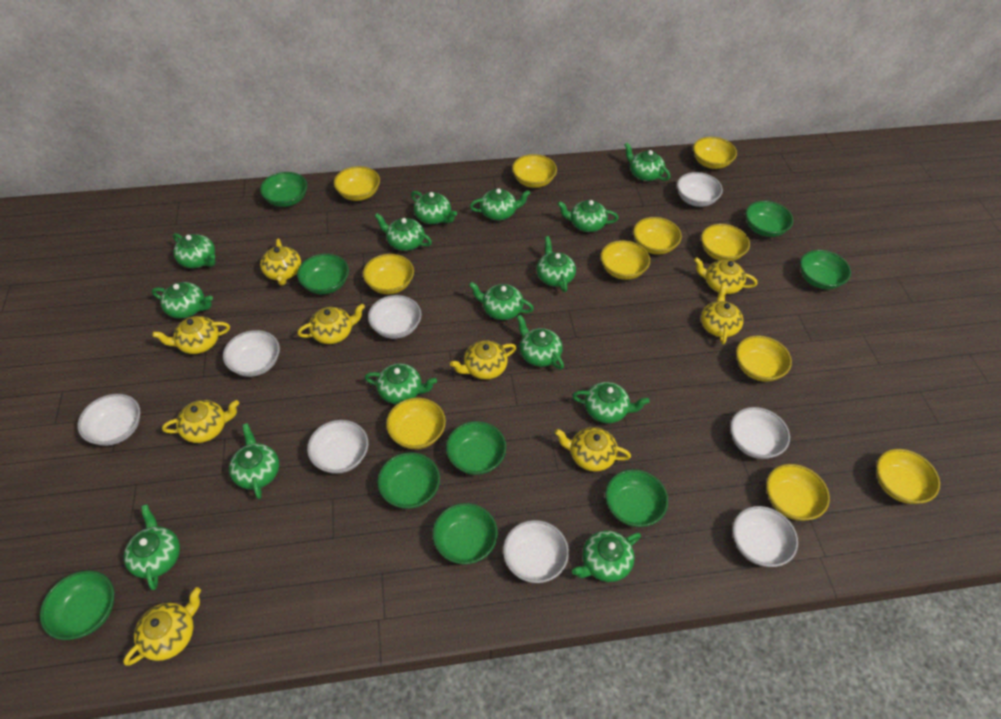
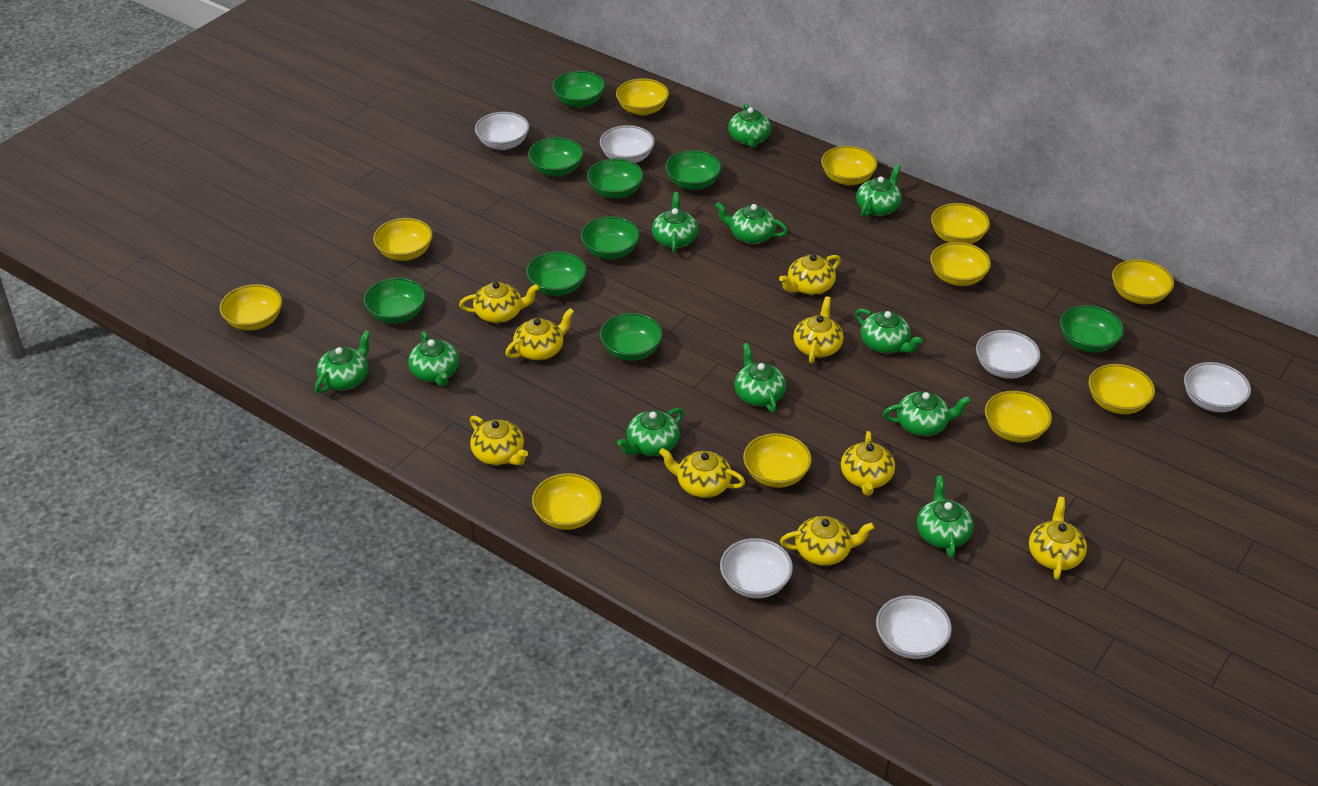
green teapot: 15 -> 11
white bowl: 8 -> 6

